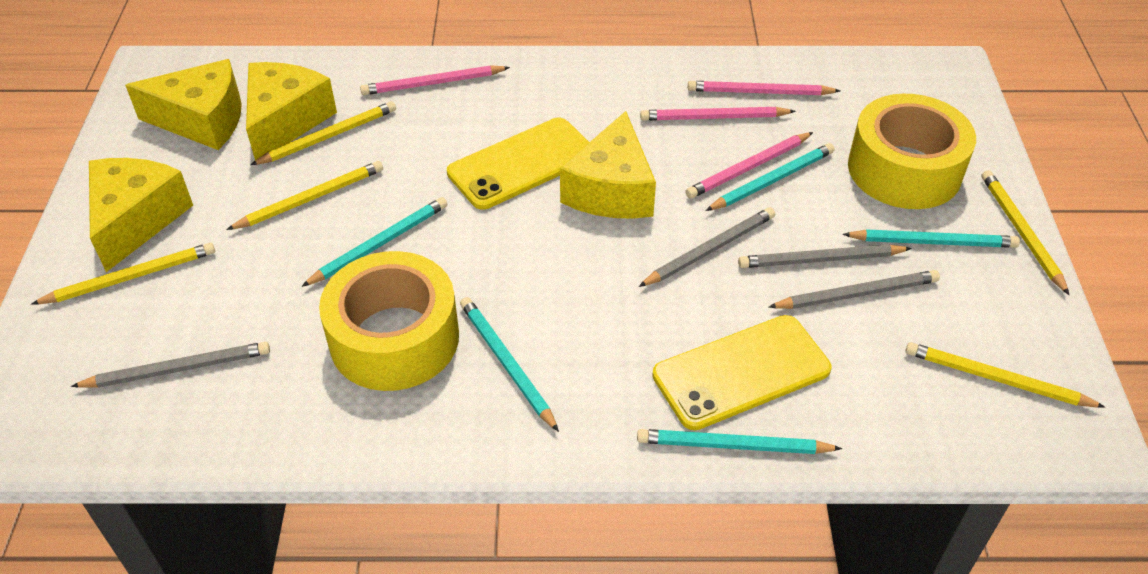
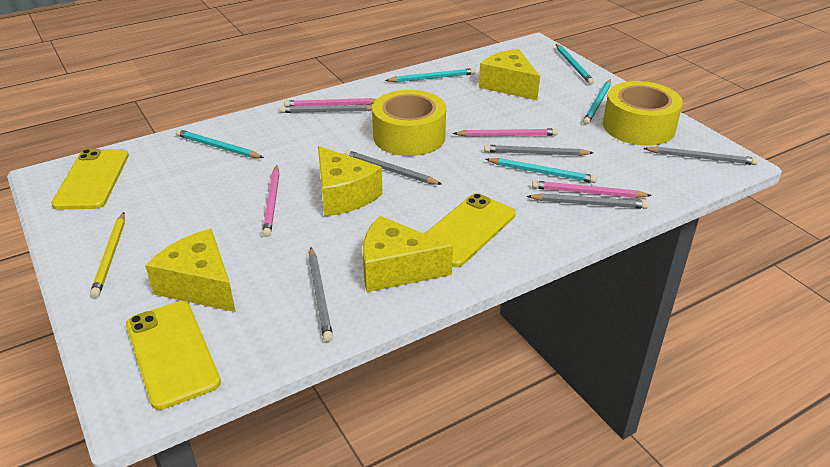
grey pencil: 4 -> 6
yellow pencil: 5 -> 1
yellow phone: 2 -> 3

